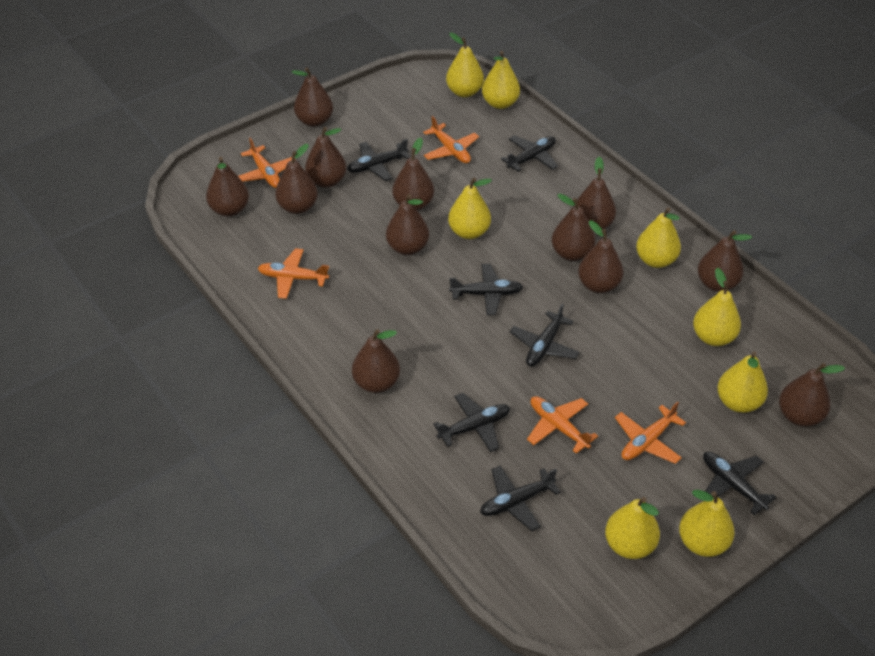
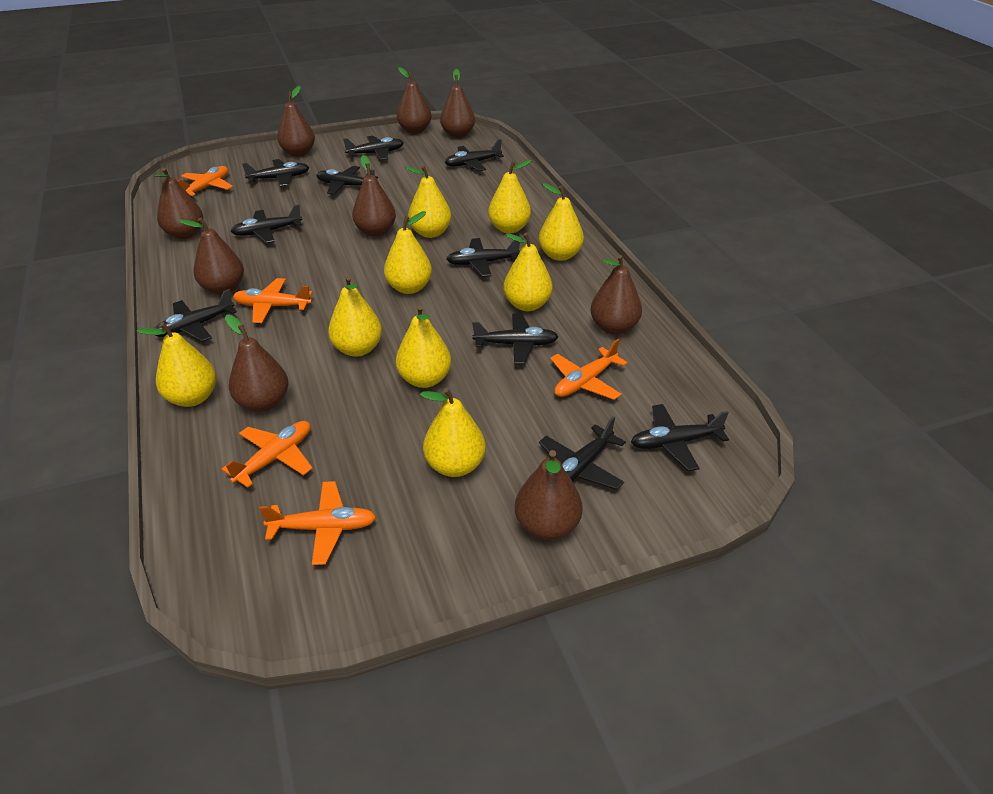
black plane: 7 -> 10
brown pear: 12 -> 9
yellow pear: 8 -> 9

